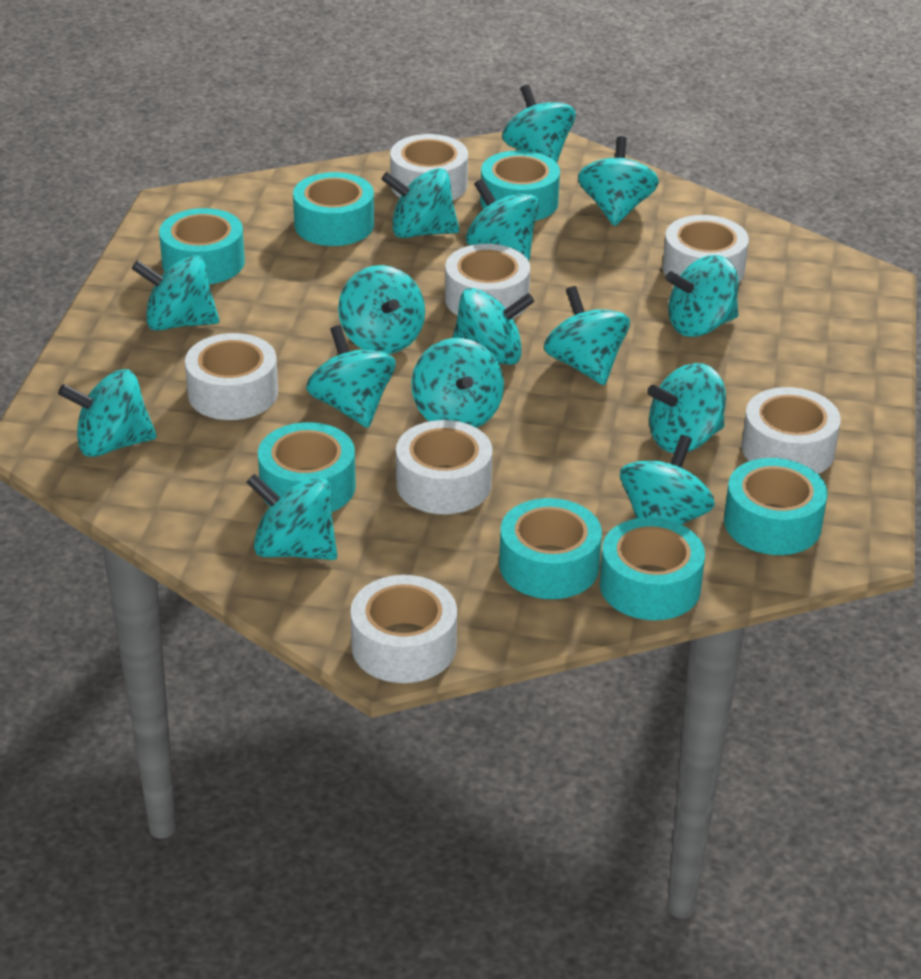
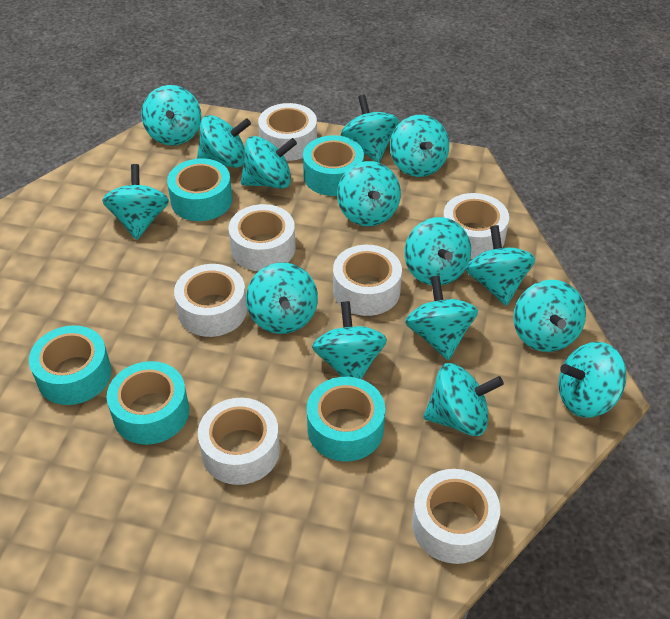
turquoise tape: 7 -> 5

